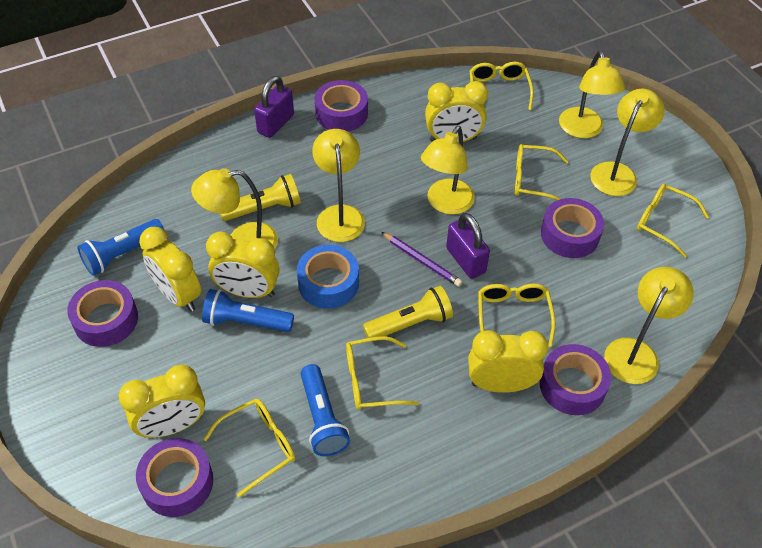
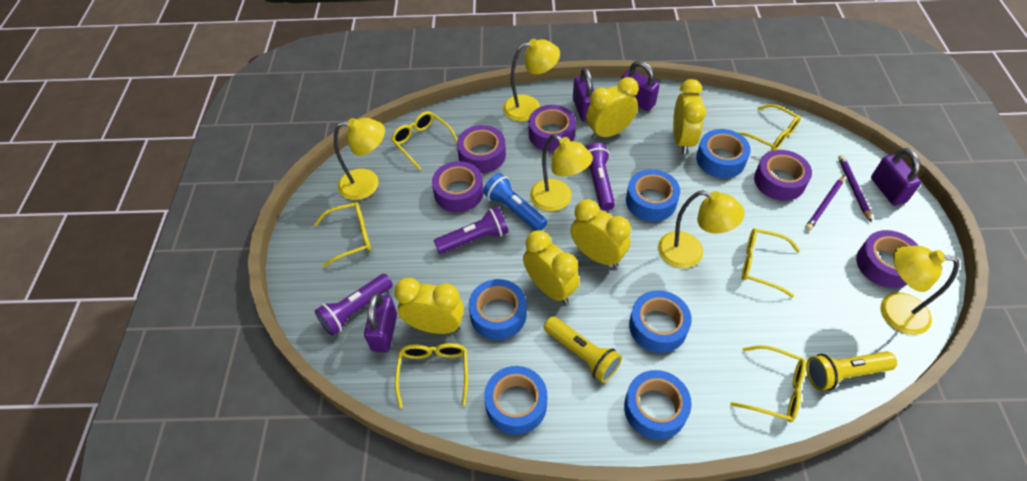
blue flashlight: 3 -> 1
blue tape: 1 -> 6
purple flashlight: 0 -> 3
purple padlock: 2 -> 4
purple pencil: 1 -> 2
yellow lamp: 6 -> 5

